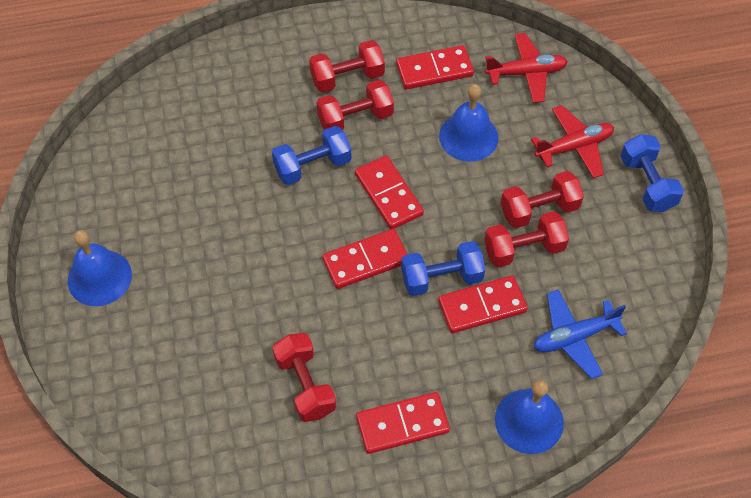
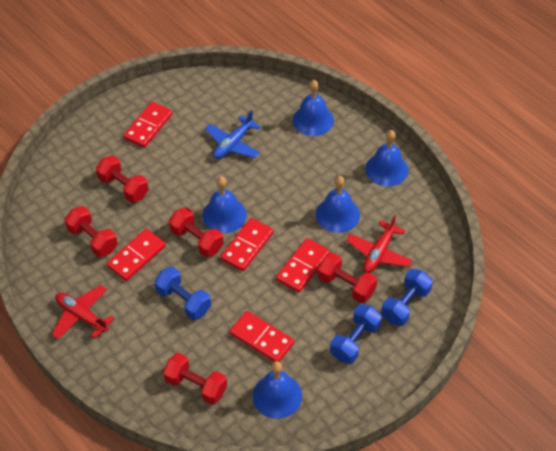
blue bell: 3 -> 5

